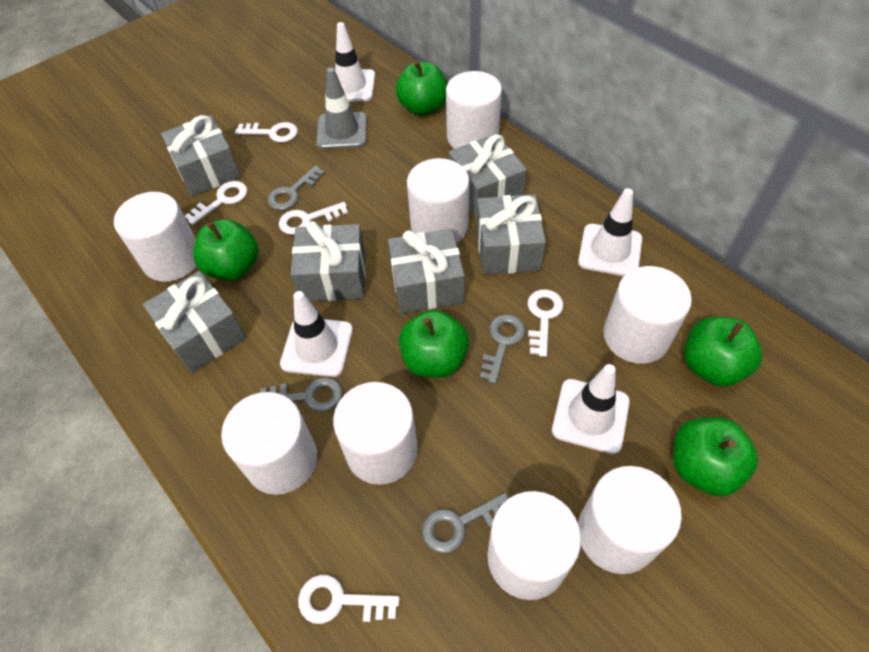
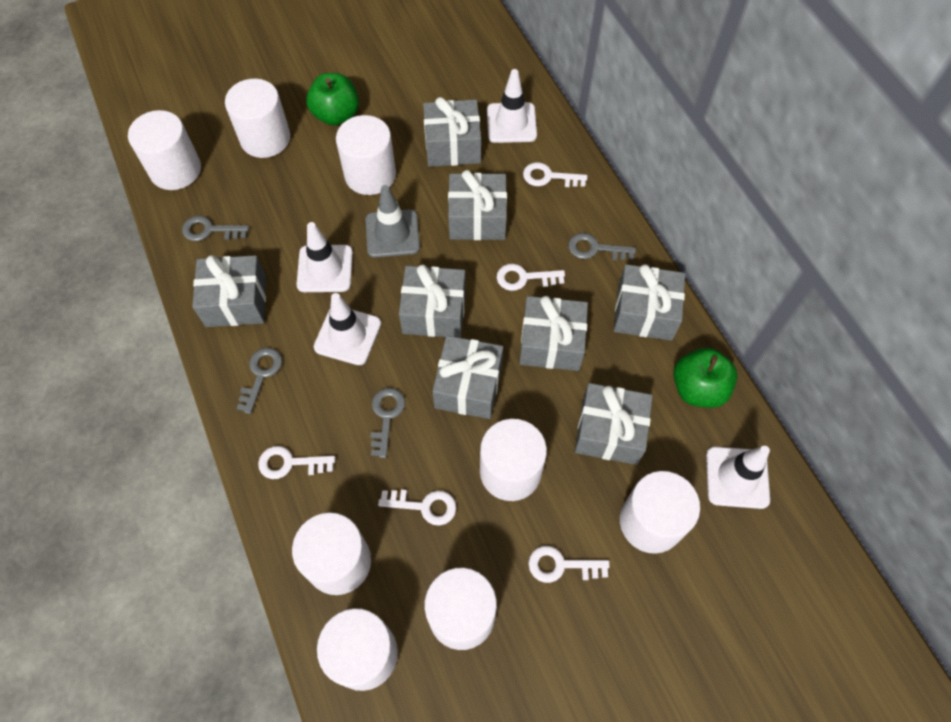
green apple: 5 -> 2
grey gift: 6 -> 8

